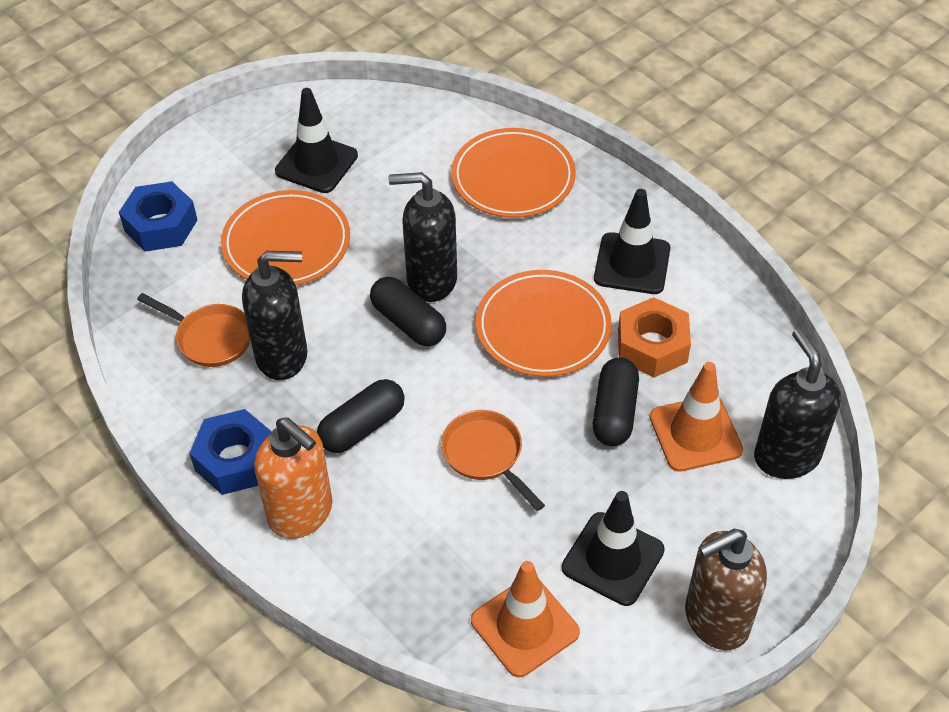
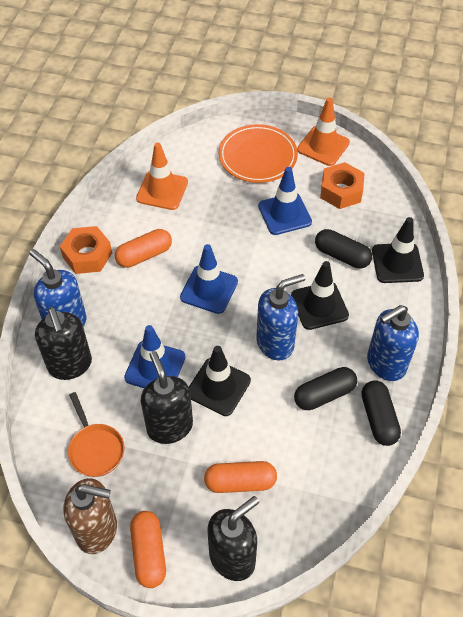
blue nut: 2 -> 0
blue soap dispenser: 0 -> 3
blue traffic cone: 0 -> 3
orange capsule: 0 -> 3
orange nut: 1 -> 2
orange pan: 2 -> 1
orange plate: 3 -> 1
orange soap dispenser: 1 -> 0

